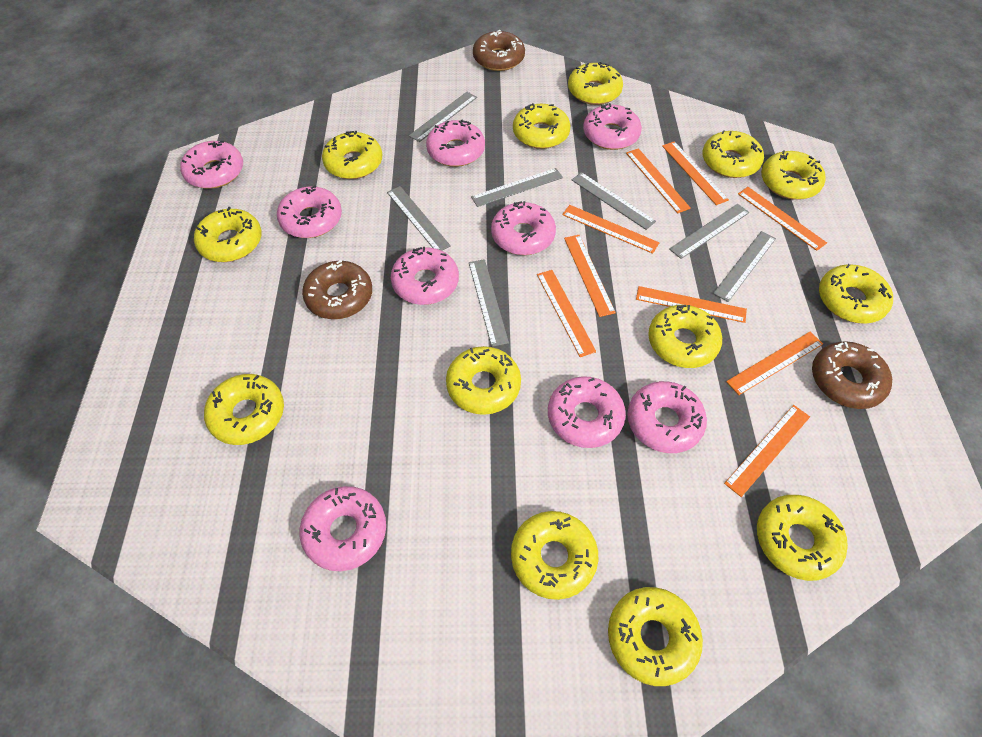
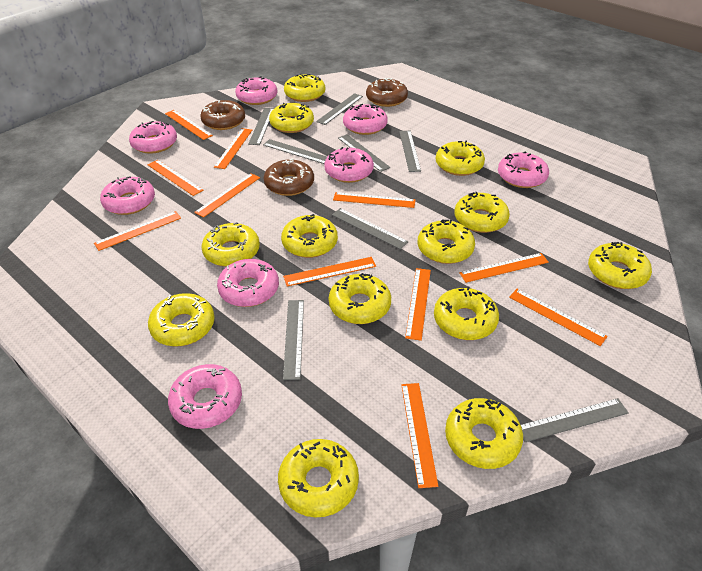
grey ruler: 7 -> 8
orange ruler: 9 -> 11
pink donut: 9 -> 8

